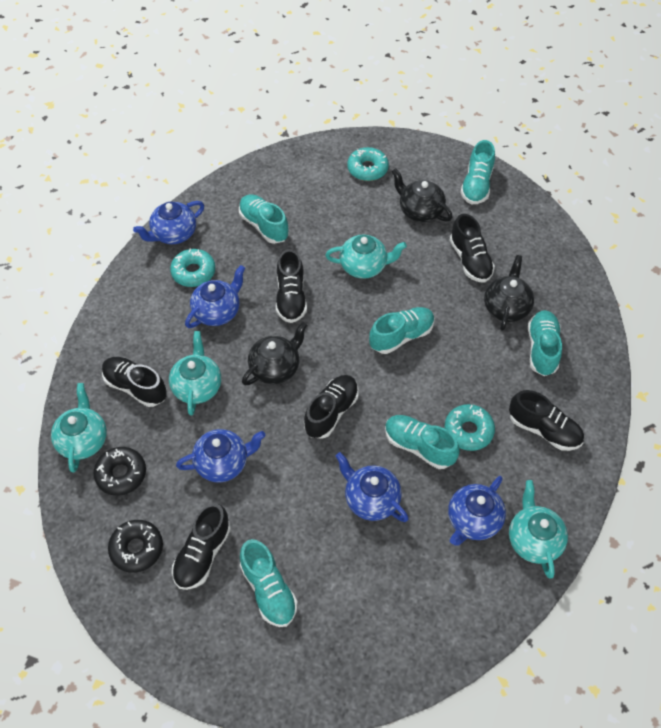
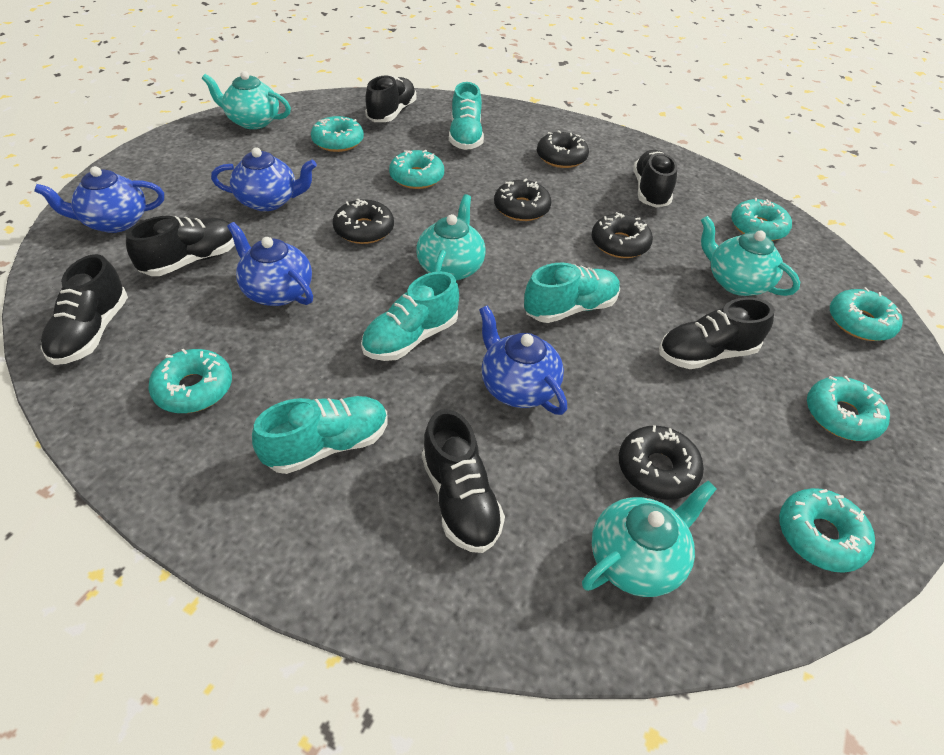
black donut: 2 -> 5
black teapot: 3 -> 0
blue teapot: 5 -> 4
turquoise donut: 3 -> 7
turquoise shoe: 6 -> 4

